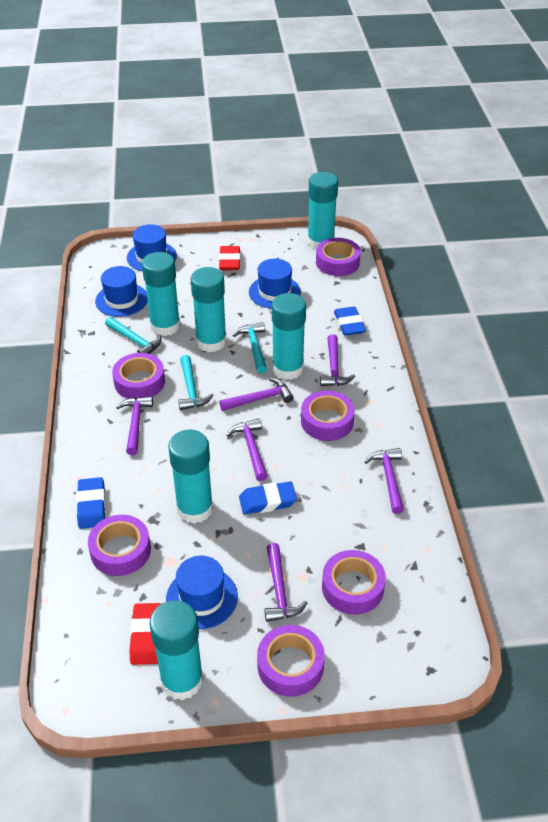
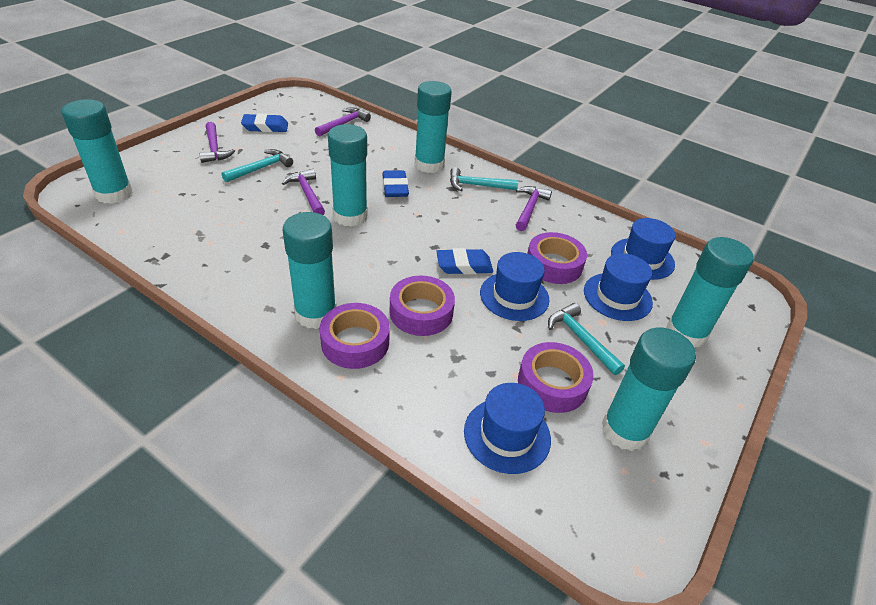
purple hammer: 6 -> 4
purple tape: 6 -> 4
red eraser: 2 -> 0

